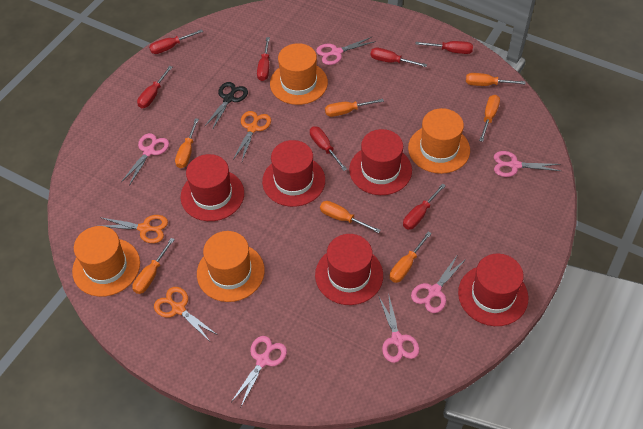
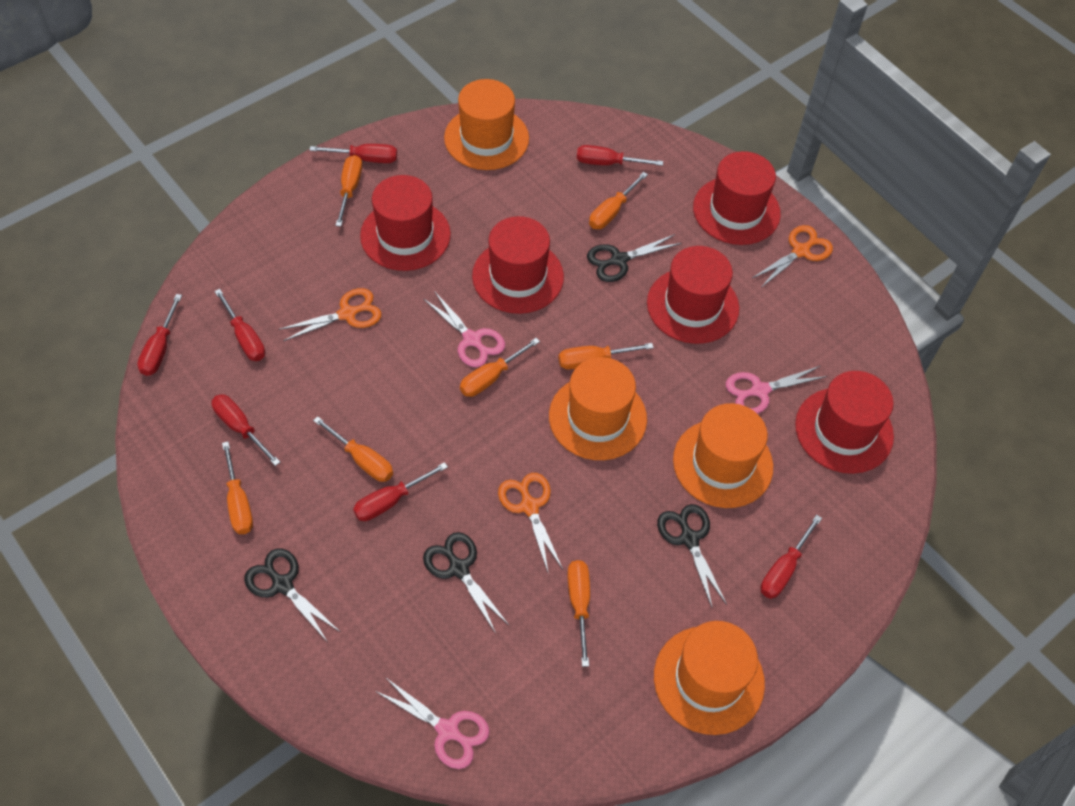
black scissors: 1 -> 4
pink scissors: 6 -> 3

